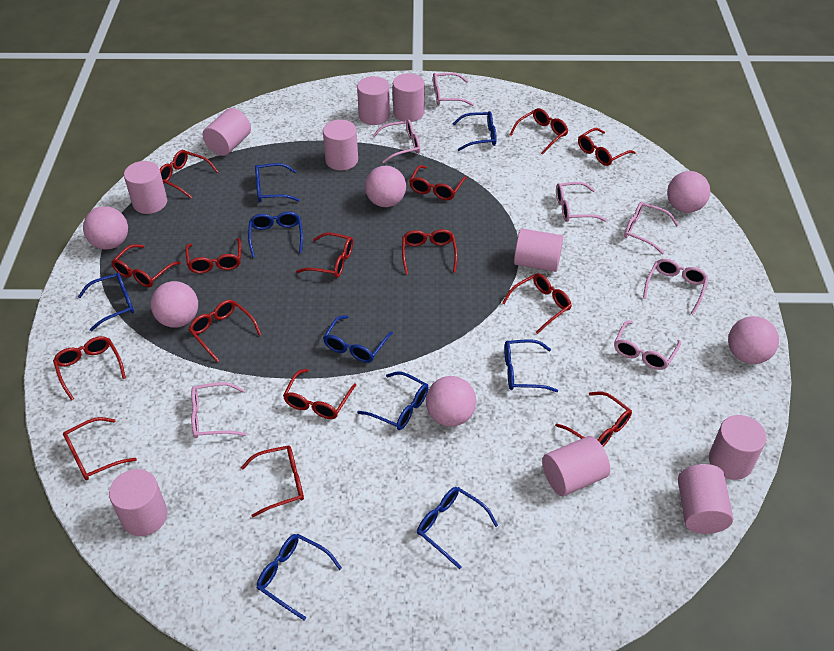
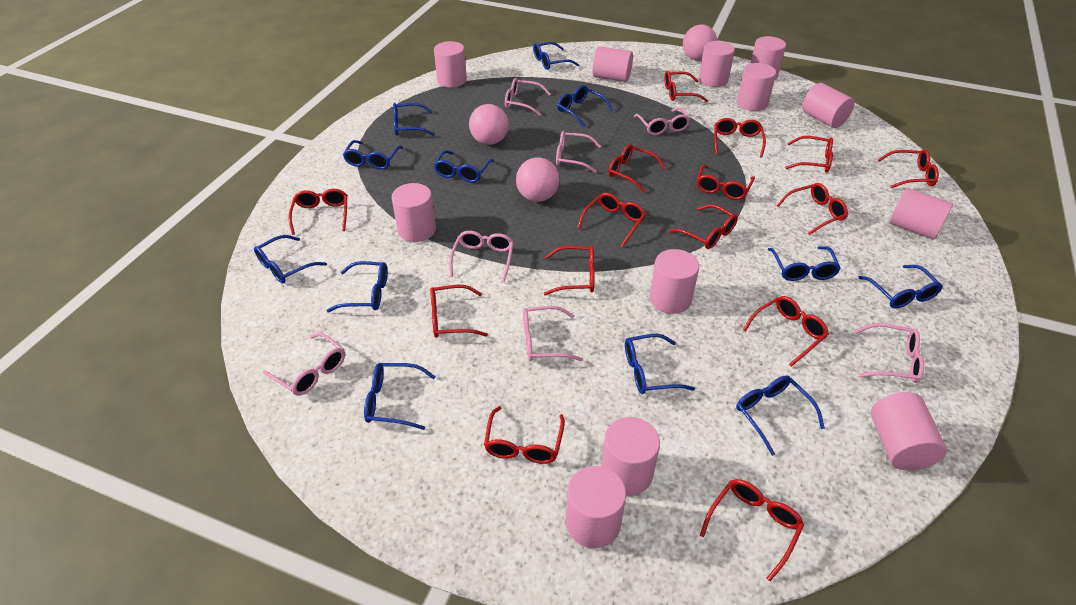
blue glasses: 9 -> 12
pink ball: 6 -> 3
pink cylinder: 10 -> 12

